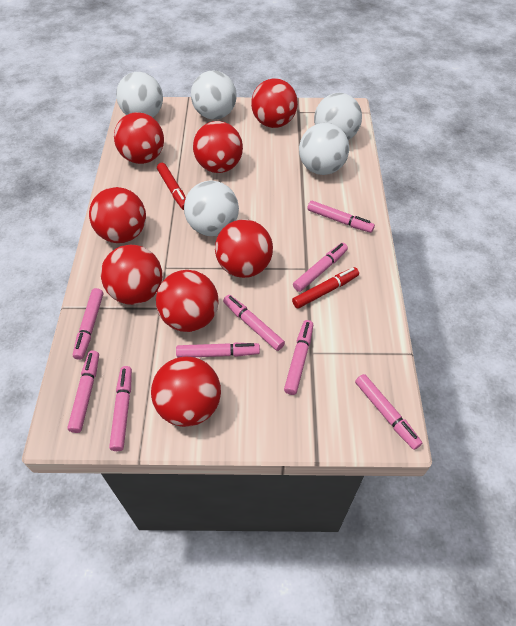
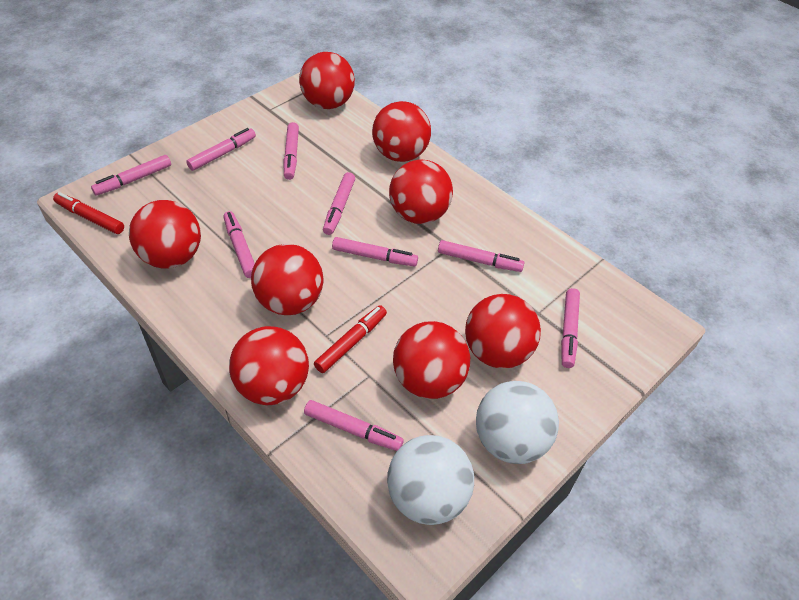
white ball: 5 -> 2

